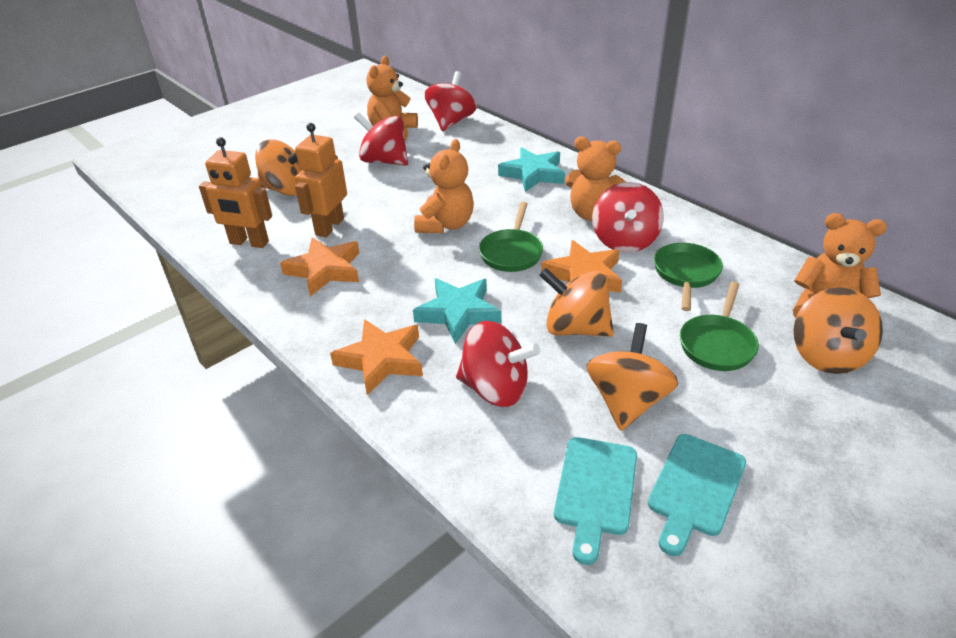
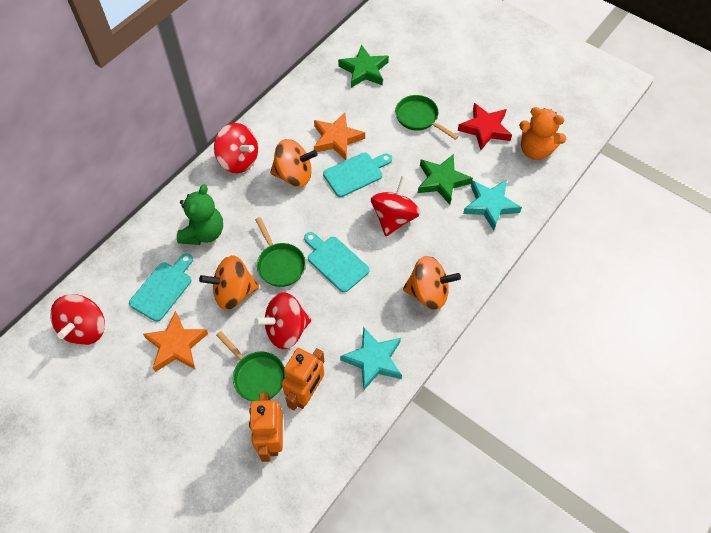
green star: 0 -> 2
green teddy bear: 0 -> 1
orange spinning top: 4 -> 3
orange star: 3 -> 2
orange teddy bear: 4 -> 1
red star: 0 -> 1
turquoise cutting board: 2 -> 3

